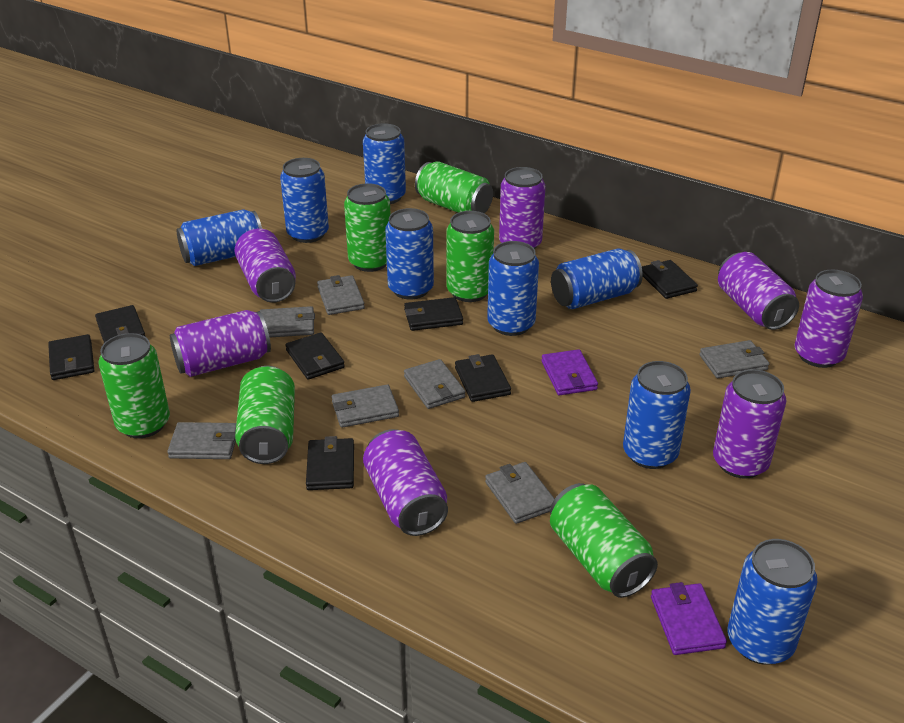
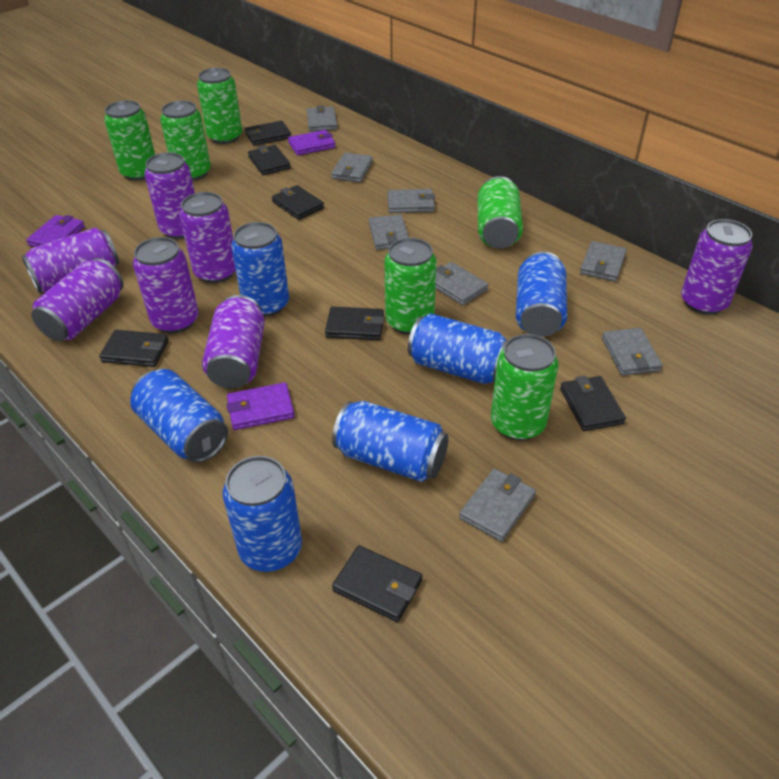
blue can: 8 -> 6
grey wallet: 7 -> 8
purple wallet: 2 -> 3

